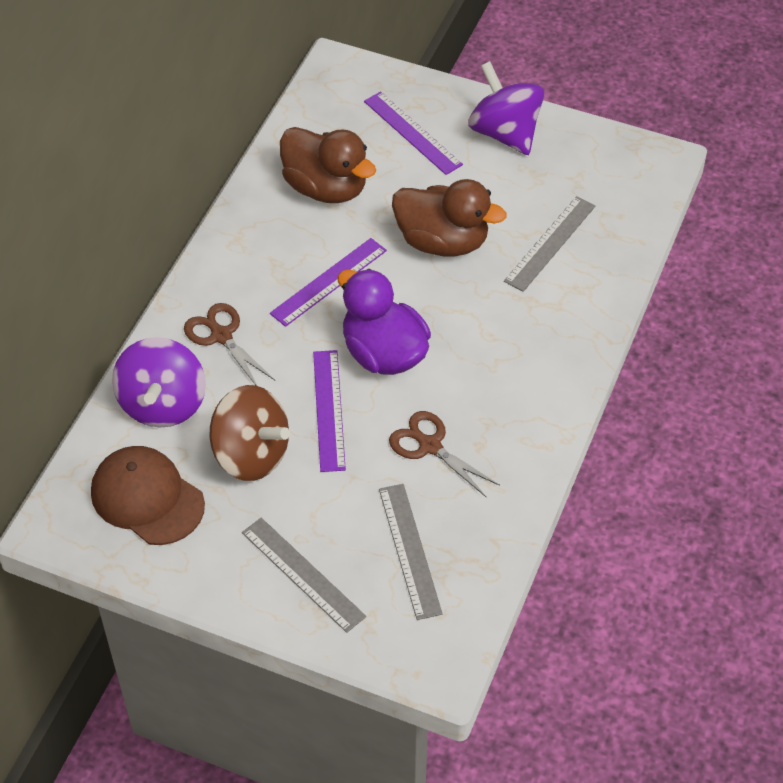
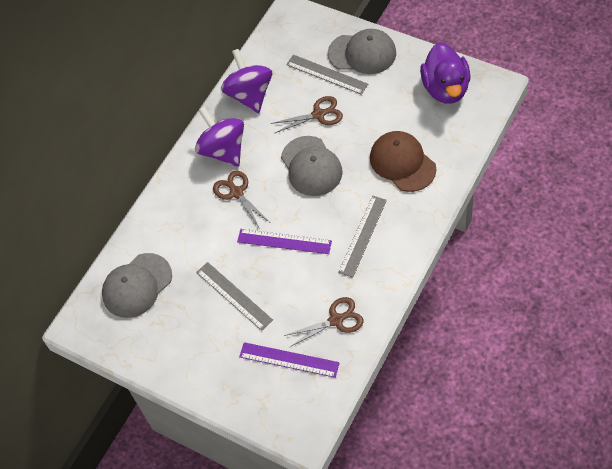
brown duck: 2 -> 0
brown scissors: 2 -> 3
brown spinning top: 1 -> 0
grey cap: 0 -> 3
purple ruler: 3 -> 2

